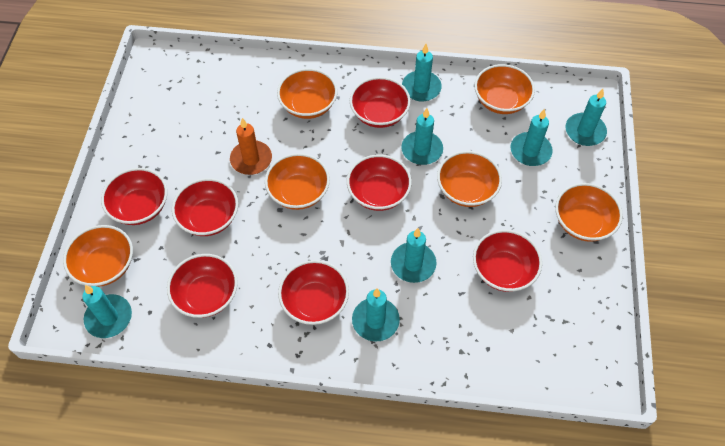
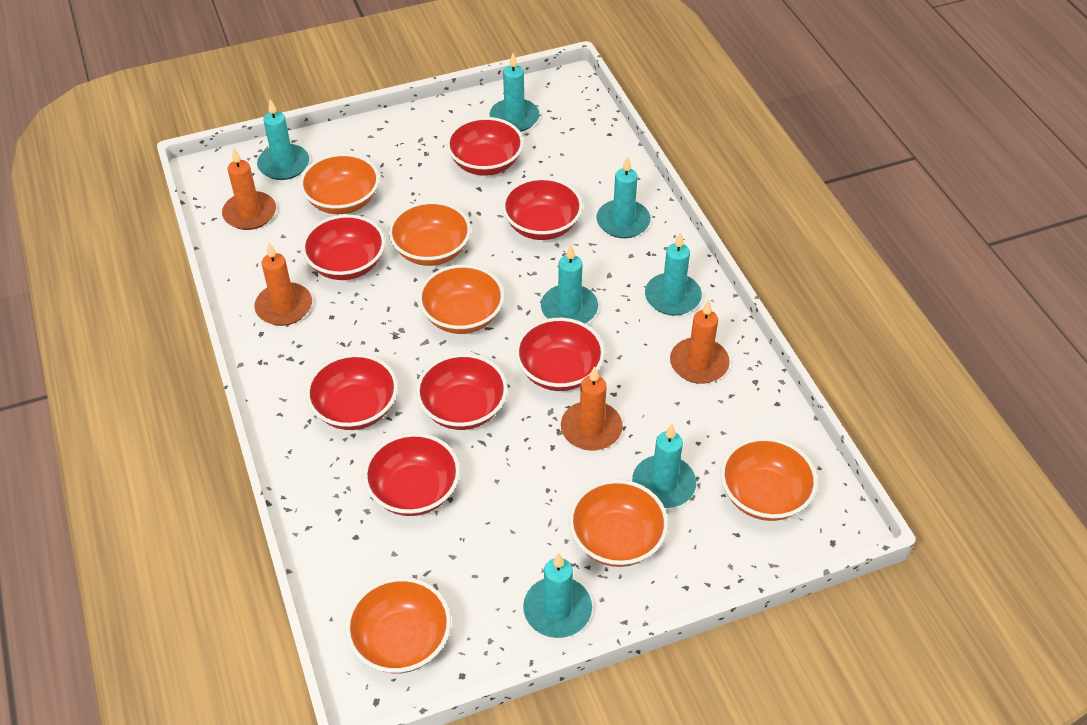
orange candle: 1 -> 4

